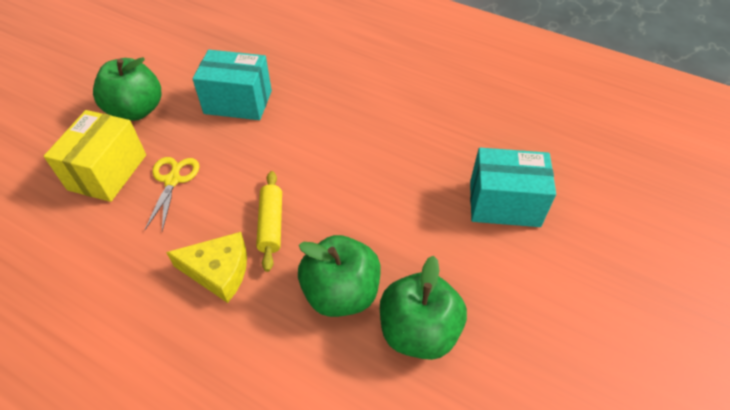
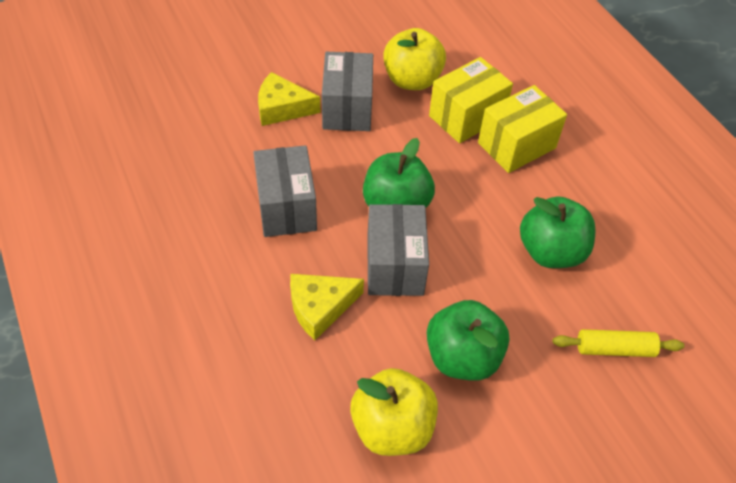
grey box: 0 -> 3
turquoise box: 2 -> 0
yellow apple: 0 -> 2
yellow box: 1 -> 2
yellow cheese: 1 -> 2
yellow scissors: 1 -> 0

